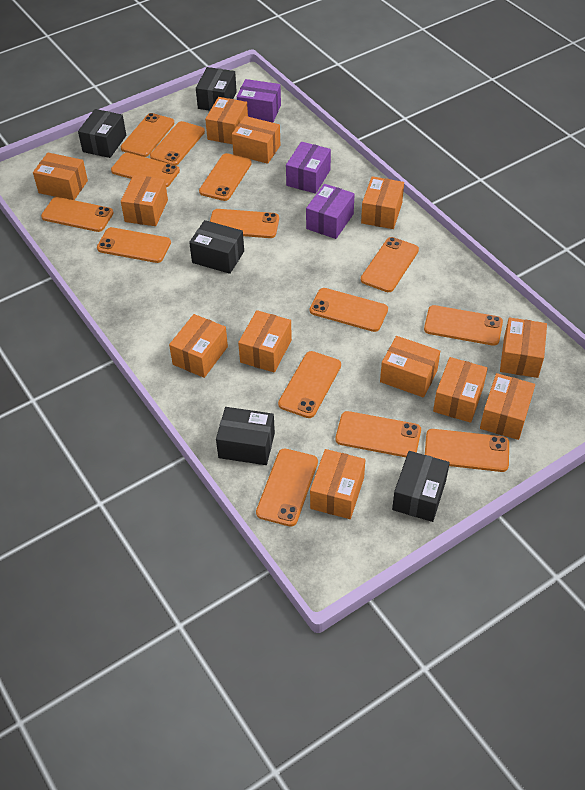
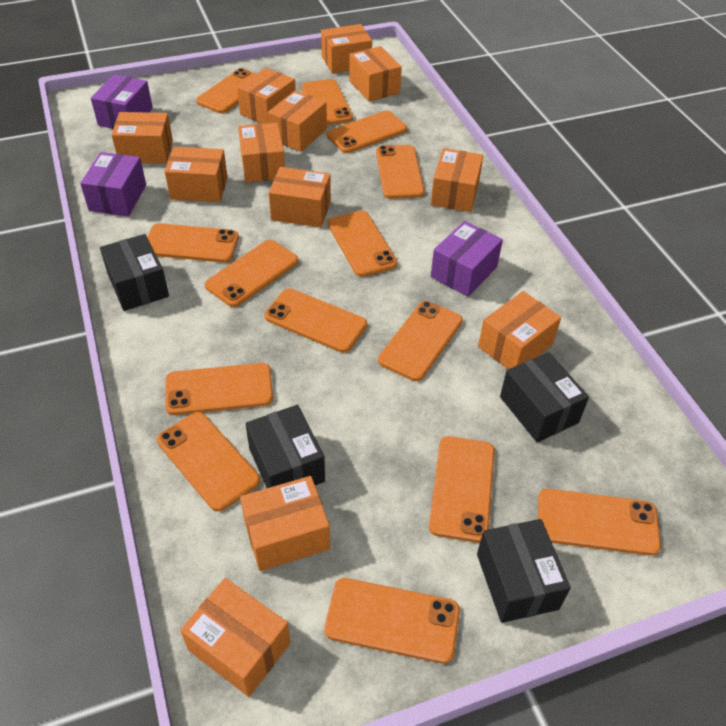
black box: 5 -> 4

